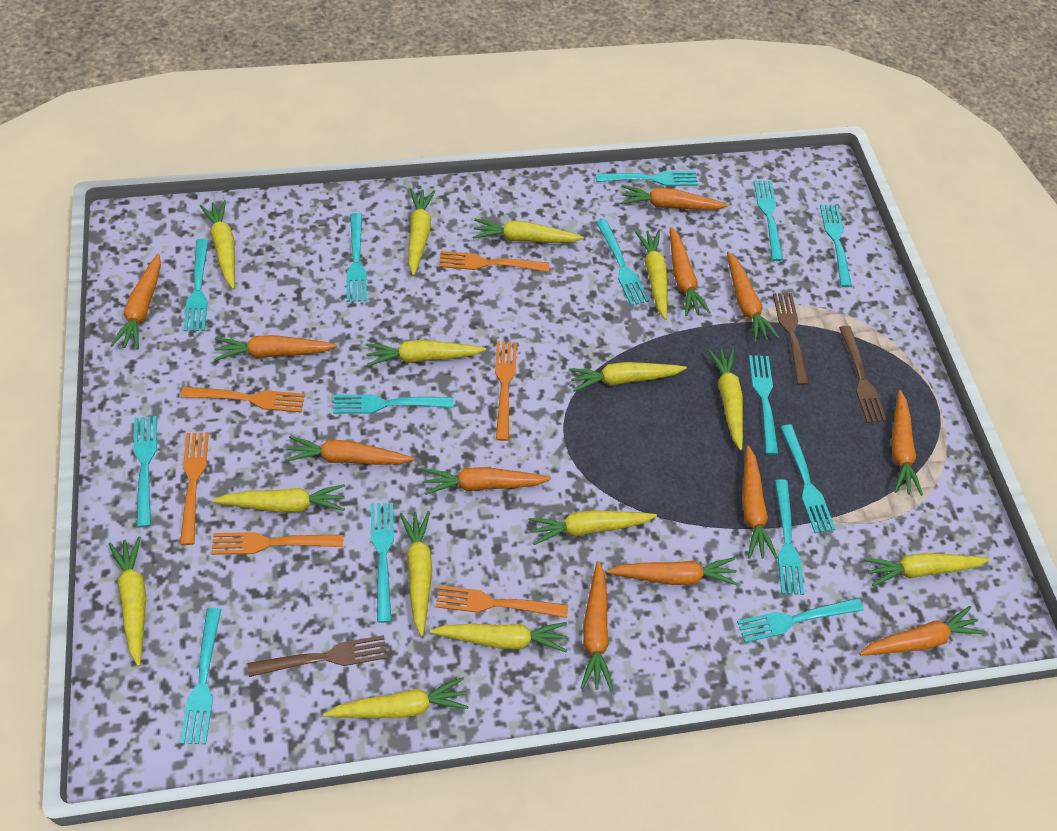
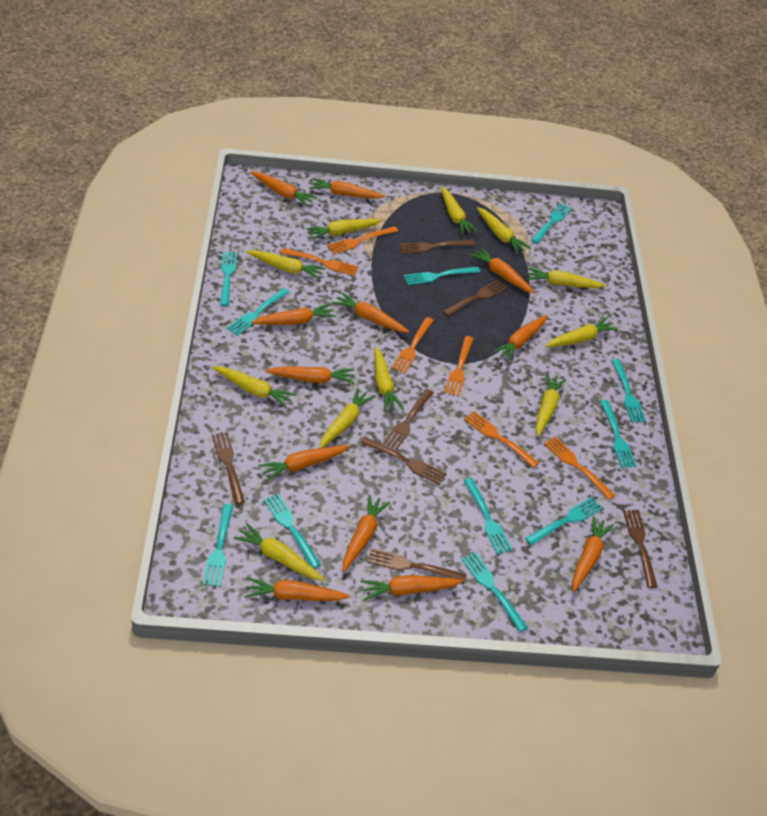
brown fork: 3 -> 7
turquoise fork: 14 -> 11
yellow carrot: 14 -> 11

